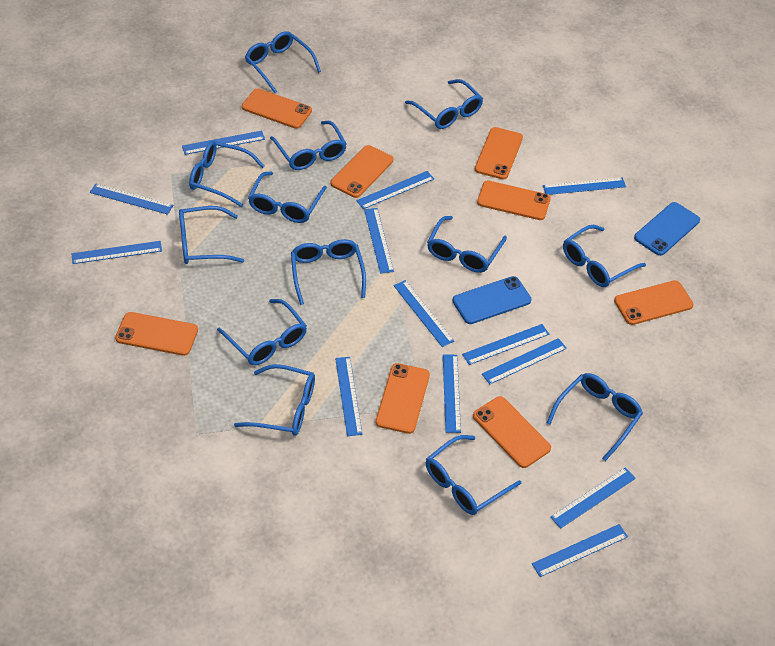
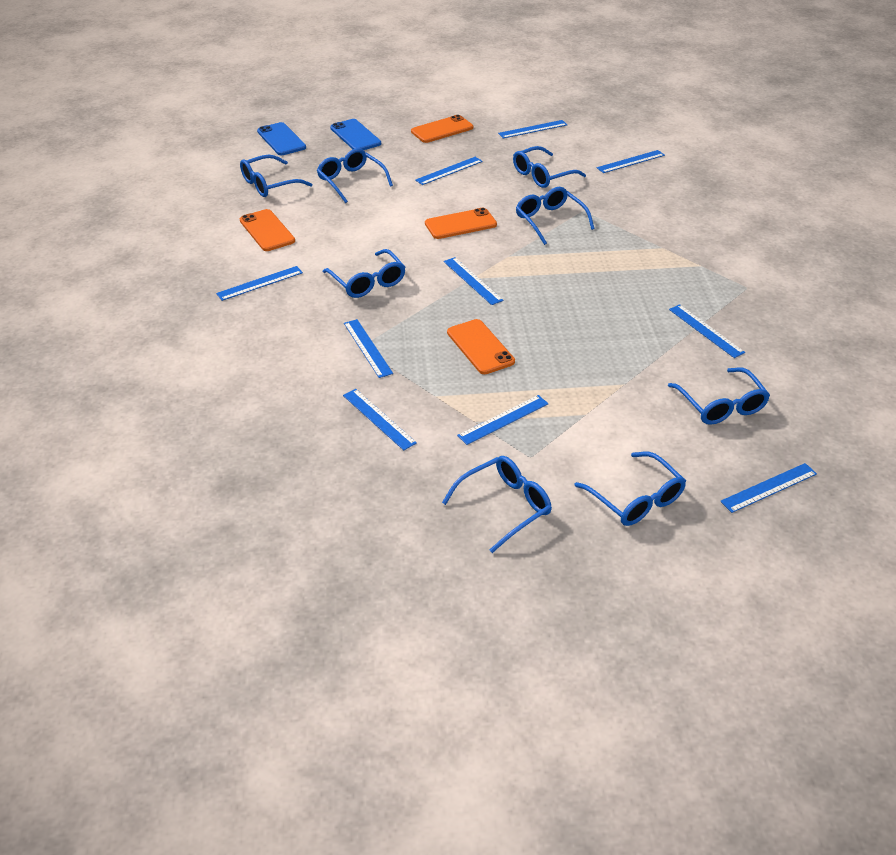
blue glasses: 13 -> 8
blue ruler: 13 -> 10
orange phone: 8 -> 4

